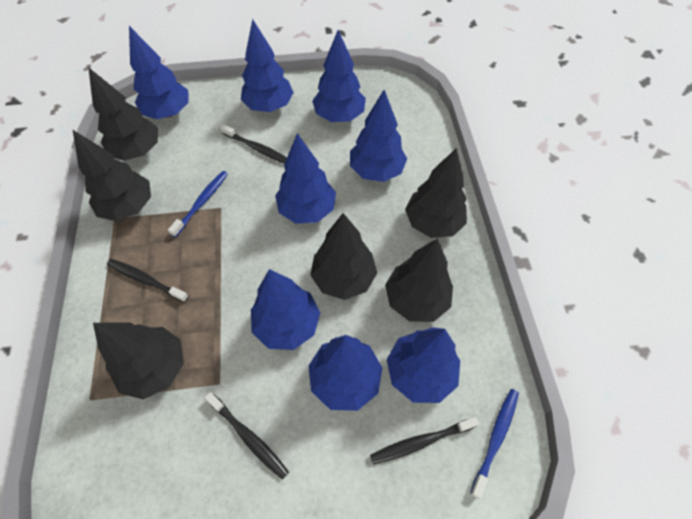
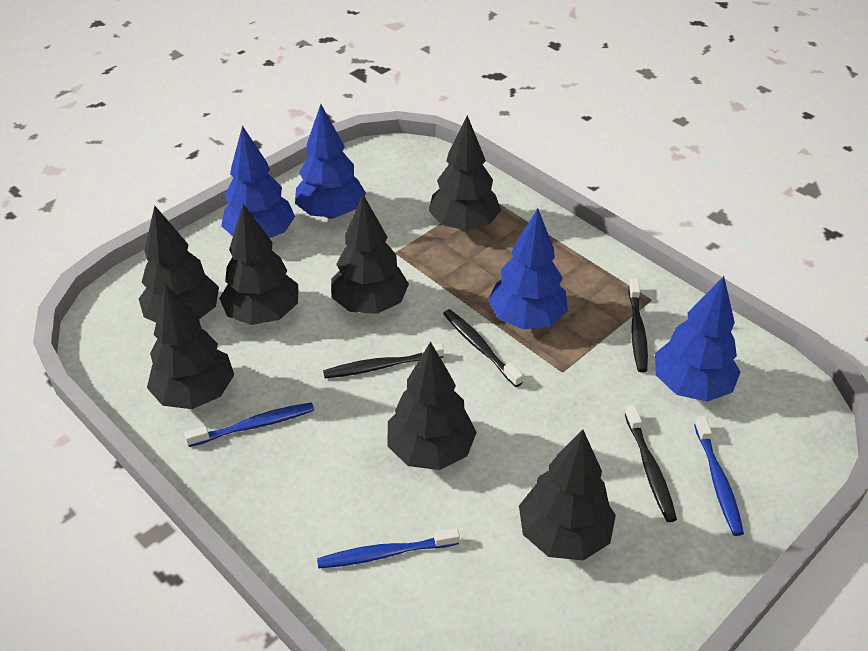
black tree: 6 -> 7
blue toothbrush: 2 -> 3
blue tree: 8 -> 4

